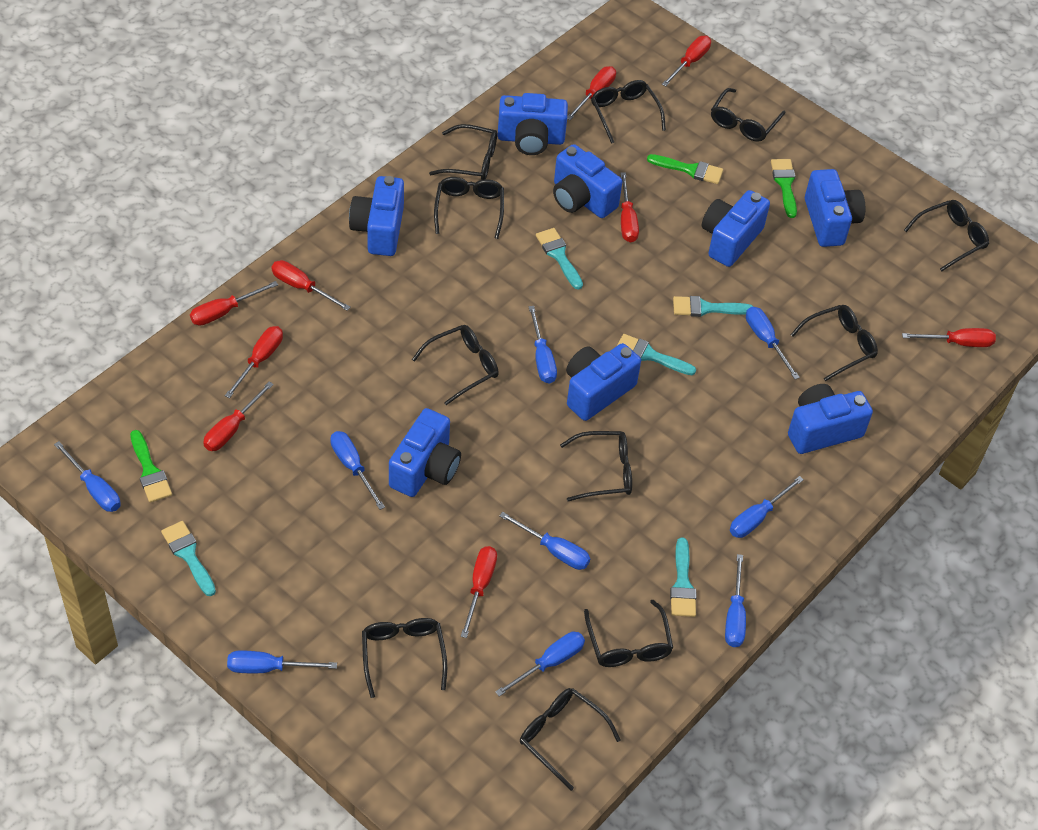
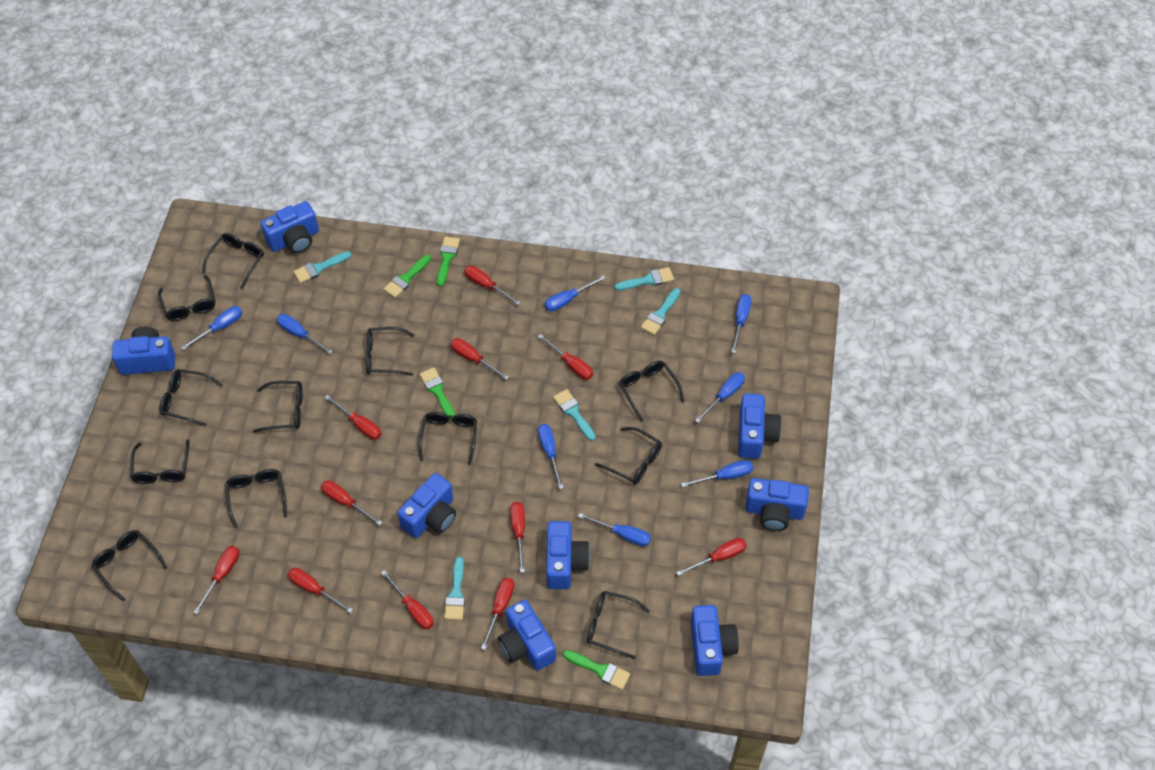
black glasses: 11 -> 12
blue screwdriver: 9 -> 8
green brush: 3 -> 4
red screwdriver: 9 -> 11

